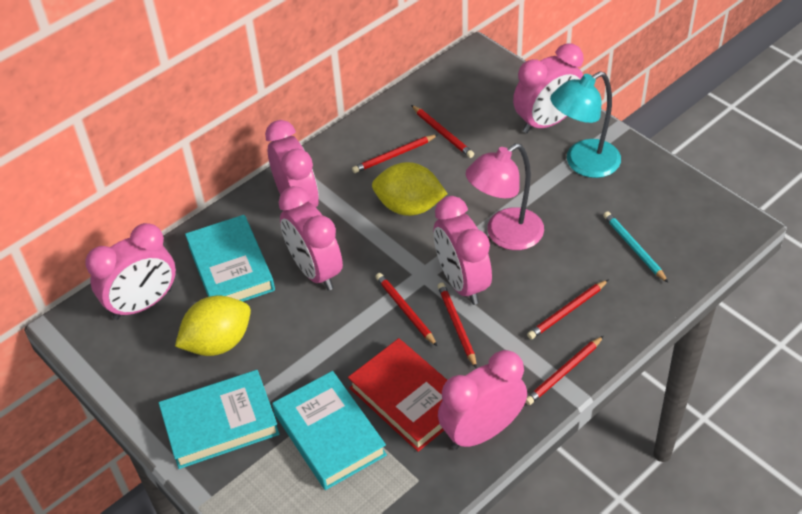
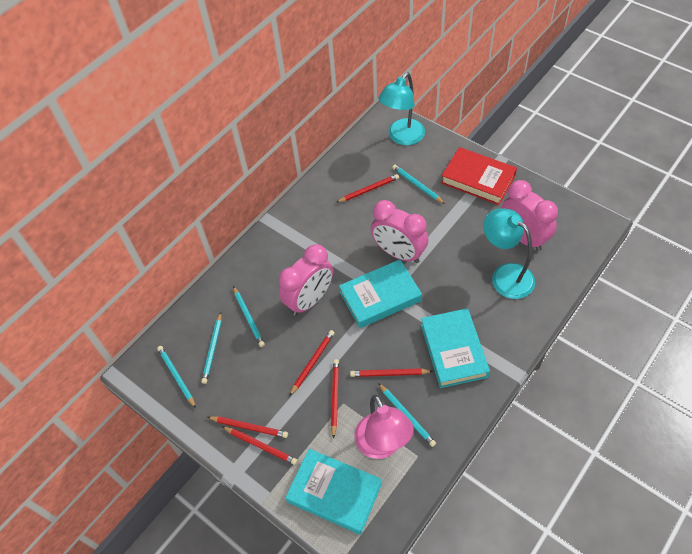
pink clock: 6 -> 3
turquoise lamp: 1 -> 2
turquoise pencil: 1 -> 5
yellow lemon: 2 -> 0

